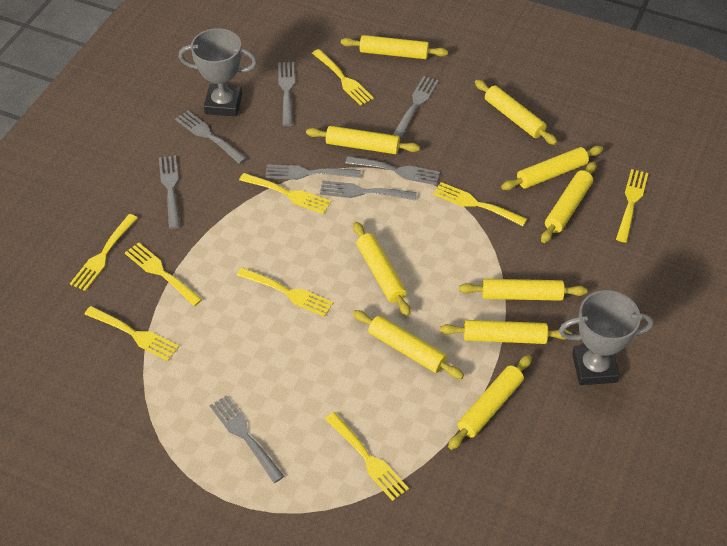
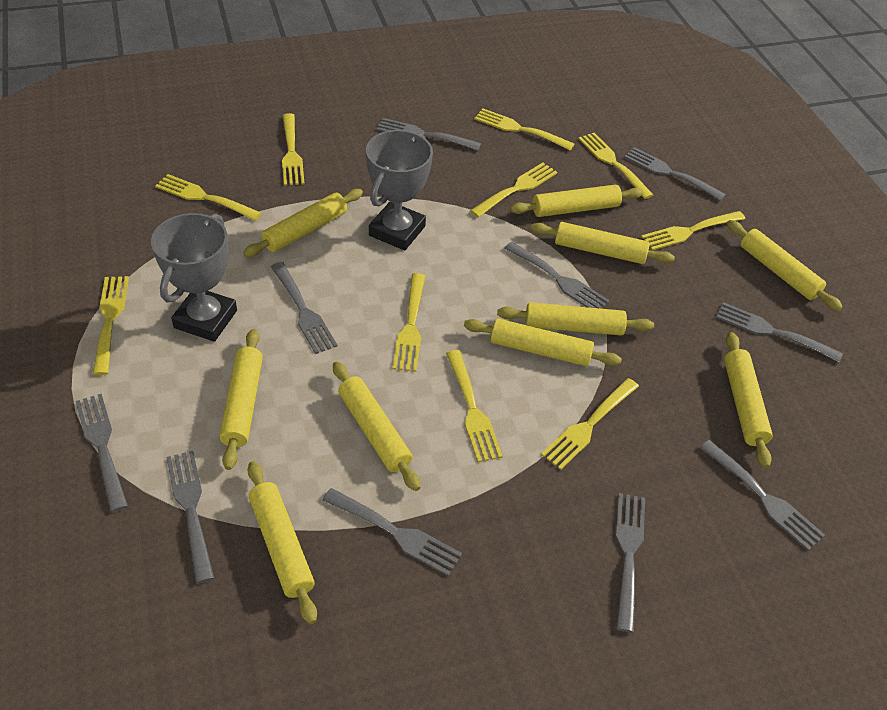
grey fork: 8 -> 10
yellow fork: 9 -> 10

